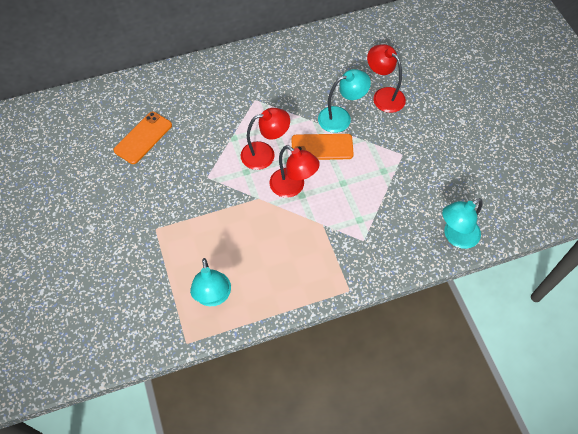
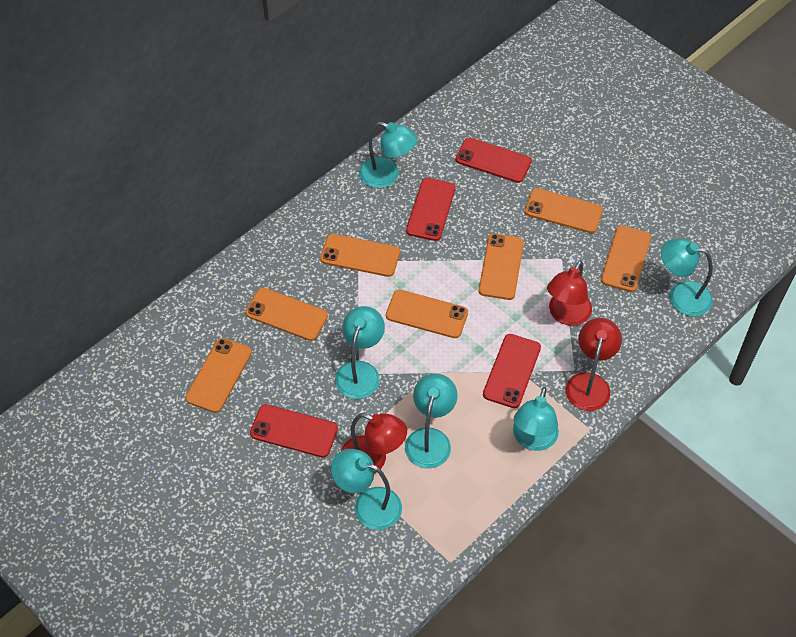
orange phone: 2 -> 7
red phone: 0 -> 4
turquoise lamp: 3 -> 6

